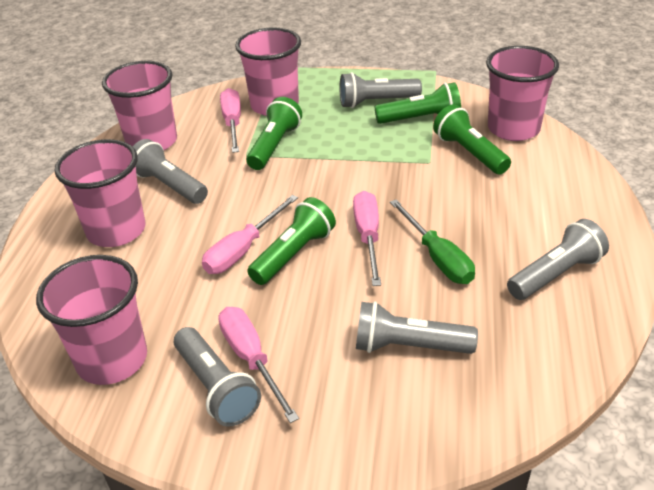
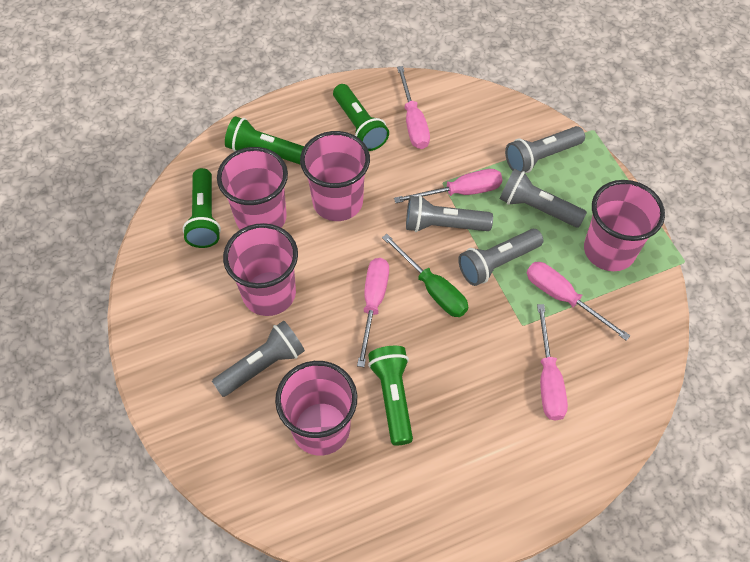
pink screwdriver: 4 -> 5

